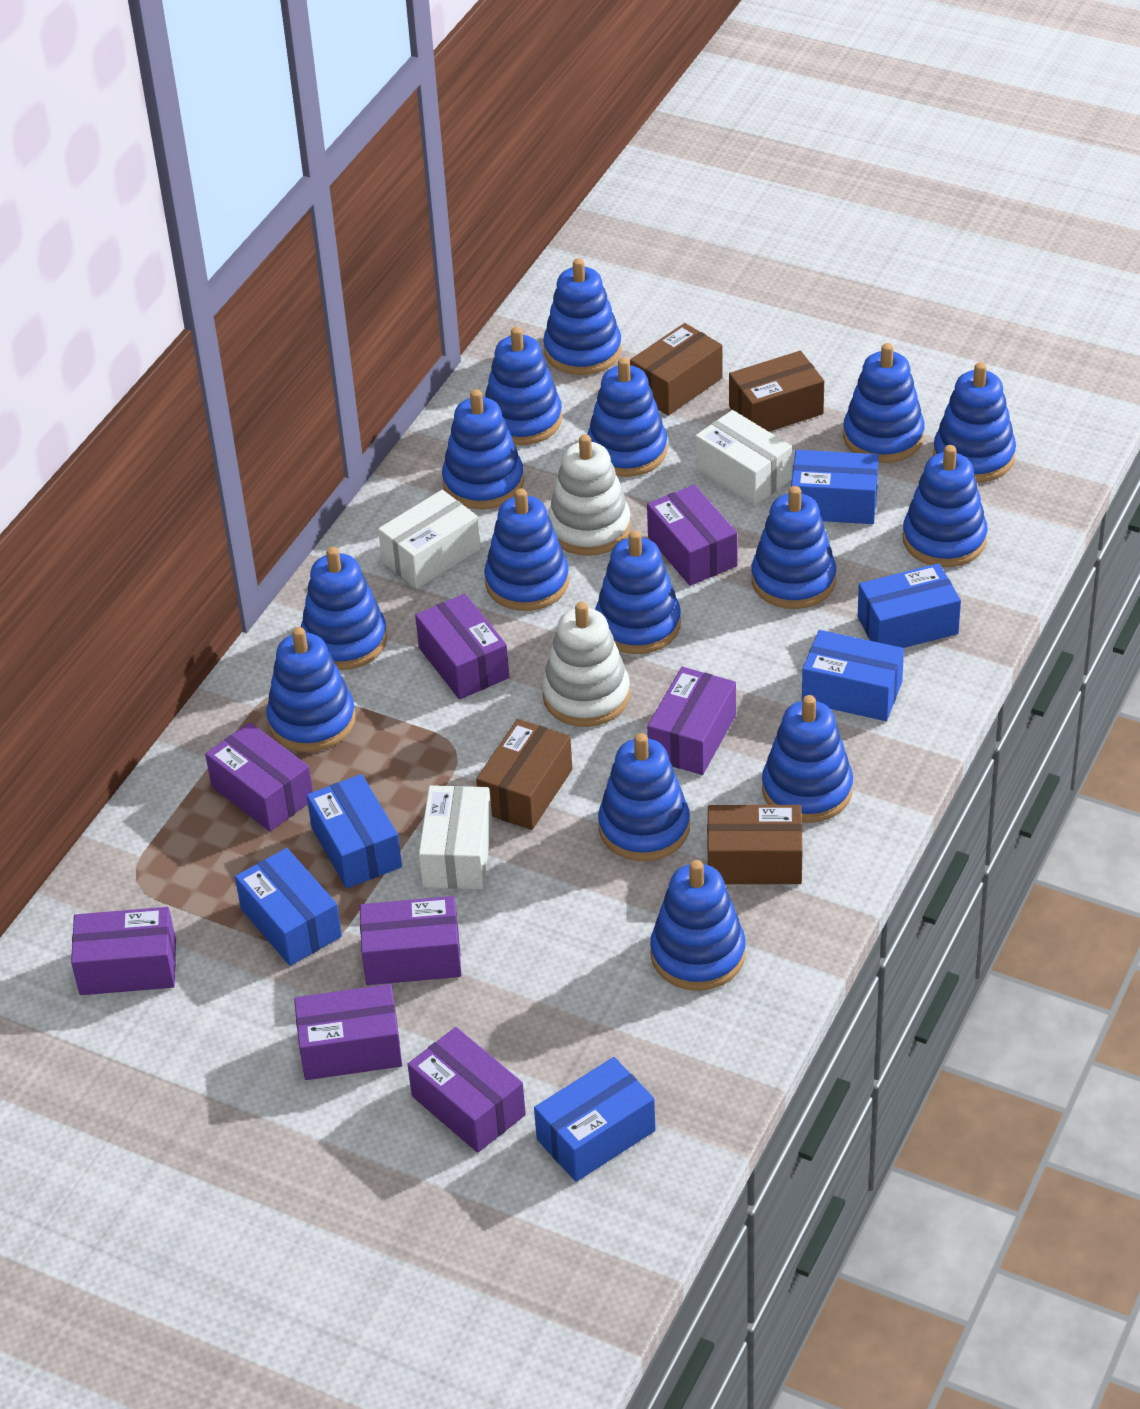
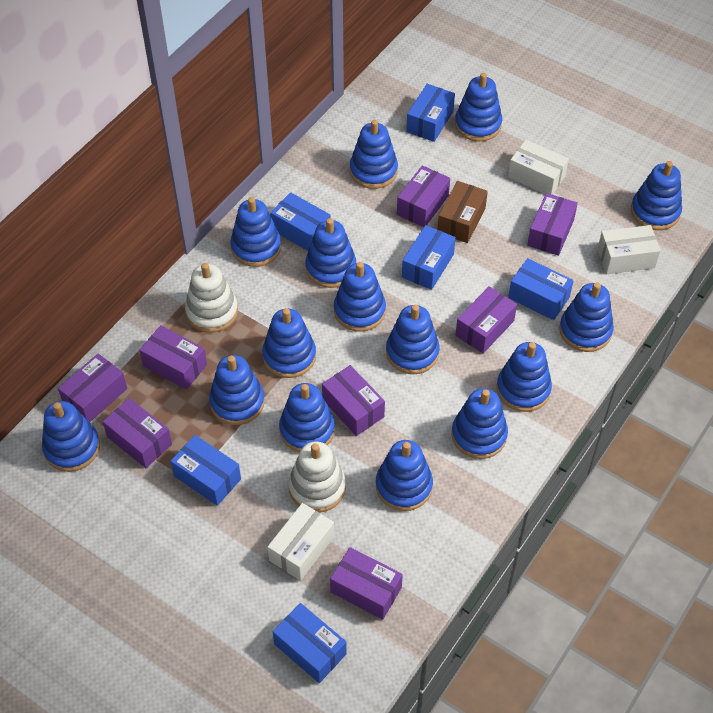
brown box: 4 -> 1

